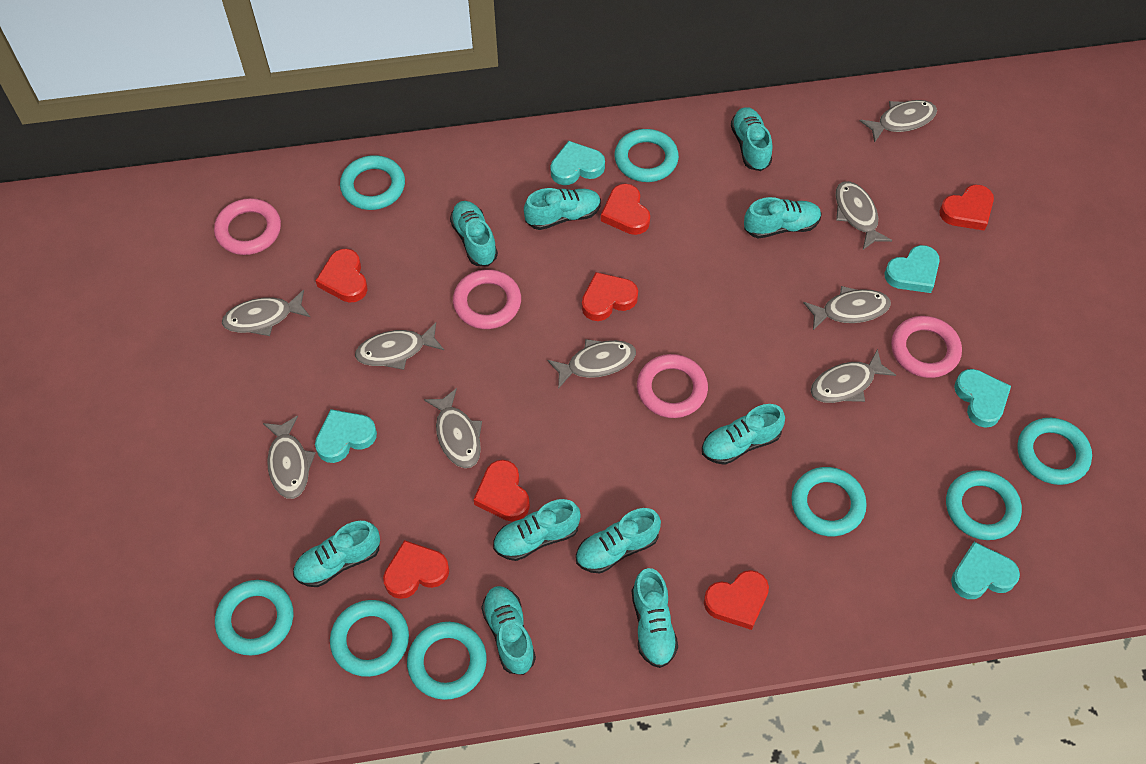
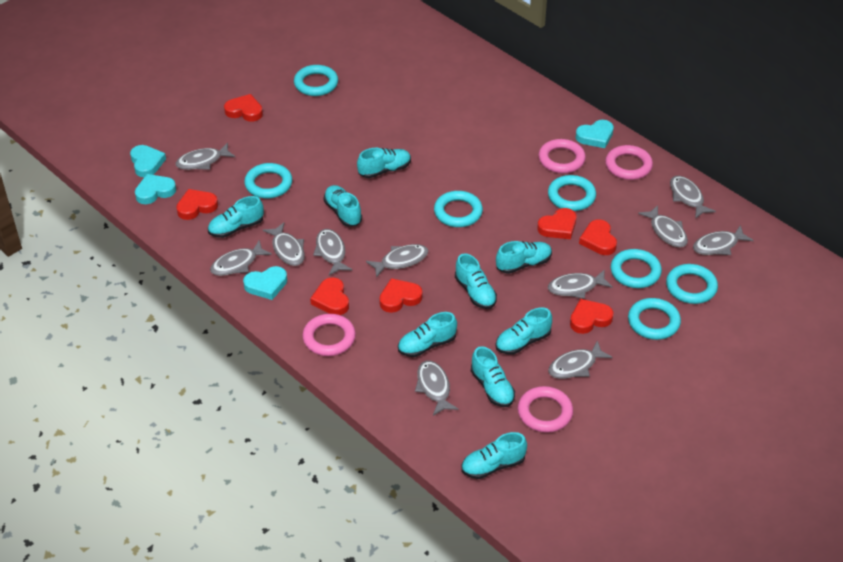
grey fish: 9 -> 11
turquoise heart: 5 -> 4
turquoise ring: 8 -> 7
turquoise shoe: 10 -> 9

